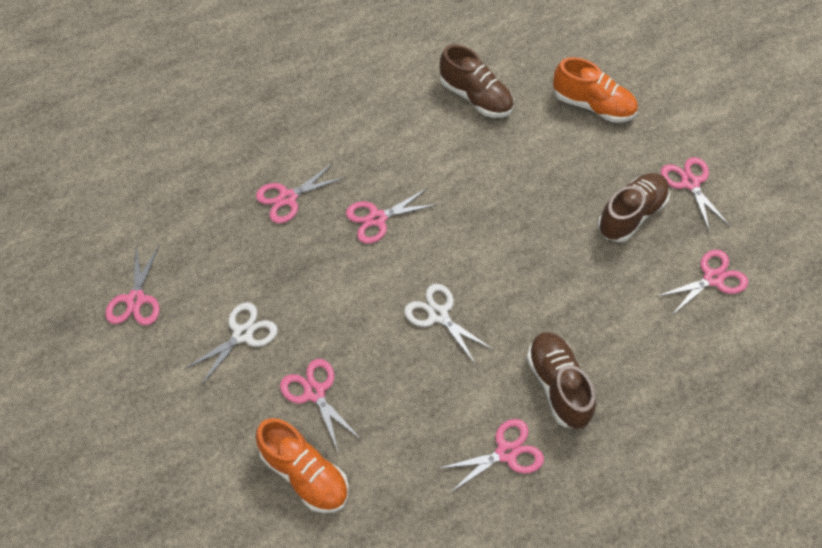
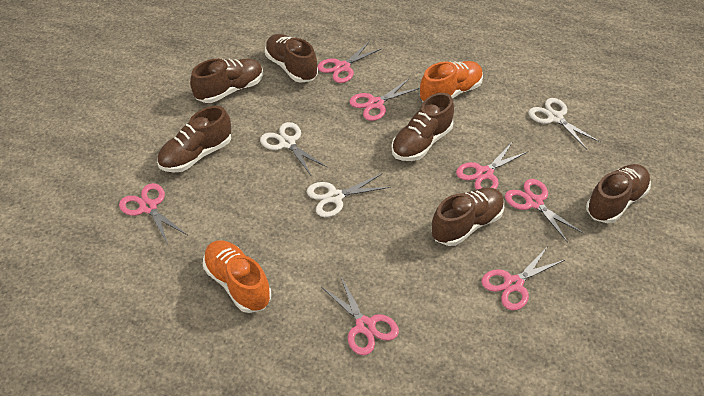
brown shoe: 3 -> 6
white scissors: 2 -> 3

